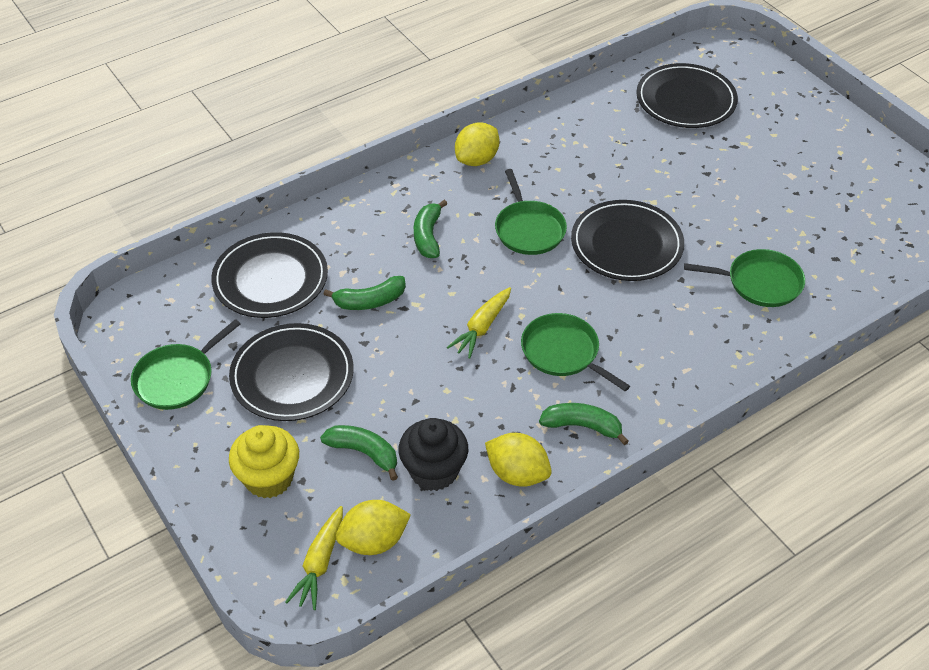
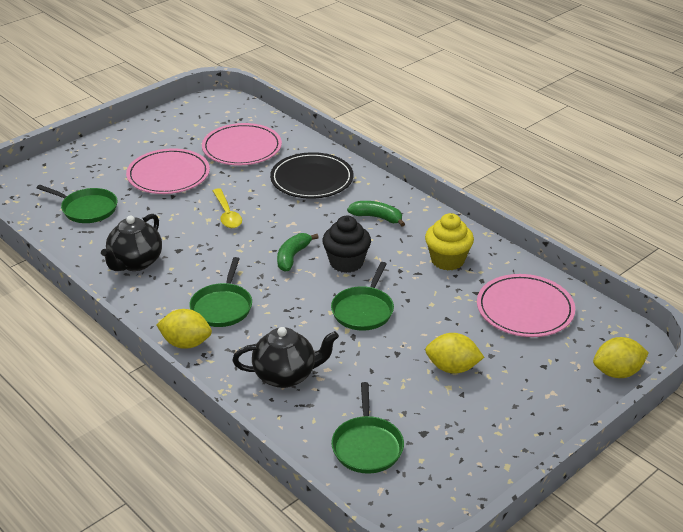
black plate: 4 -> 1
black teapot: 0 -> 2
green banana: 4 -> 2
pink plate: 0 -> 3
yellow carrot: 2 -> 0
yellow spoon: 0 -> 1

